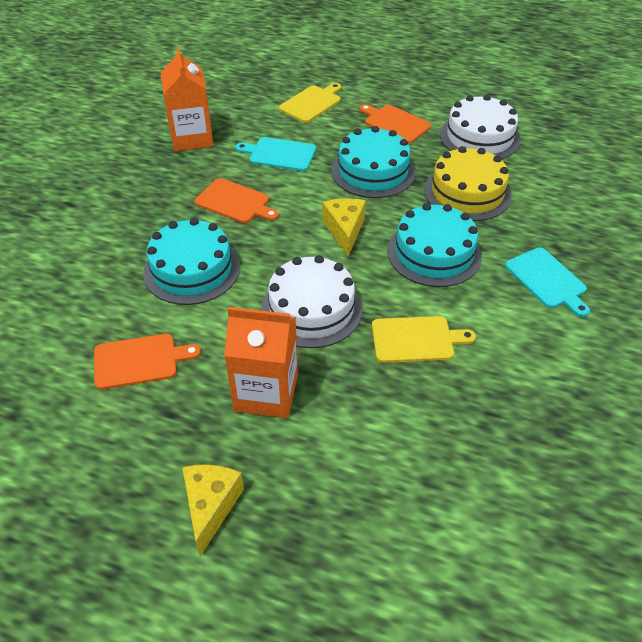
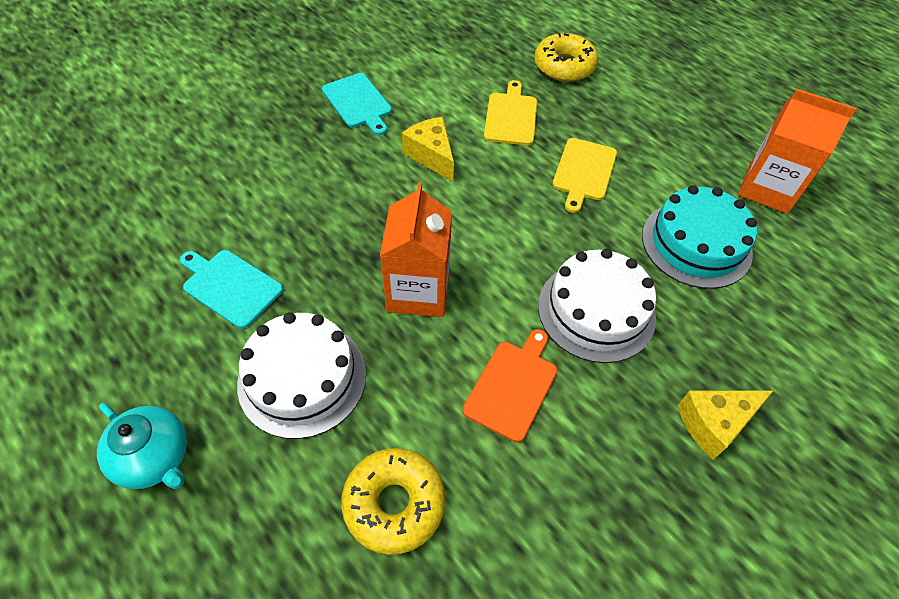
orange cutting board: 3 -> 1
turquoise cake: 3 -> 1
turquoise teapot: 0 -> 1
yellow cake: 1 -> 0
yellow donut: 0 -> 2

